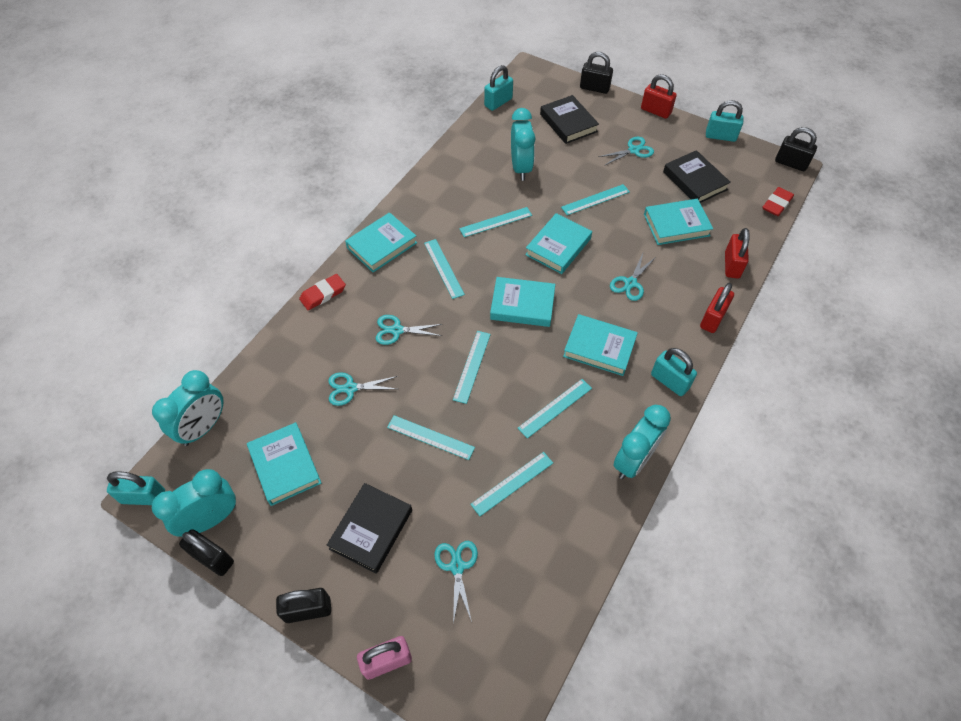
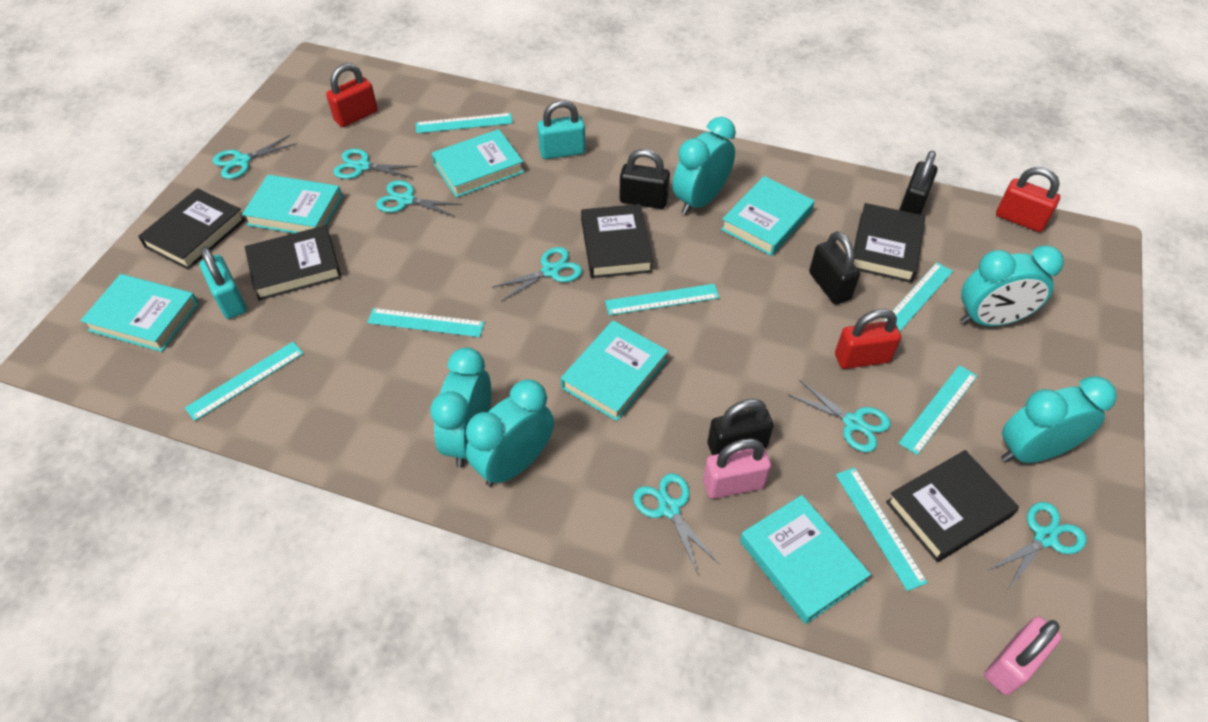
black book: 3 -> 5
pink padlock: 1 -> 2
red eraser: 2 -> 0
turquoise clock: 4 -> 5
turquoise padlock: 4 -> 2
turquoise scissors: 5 -> 7

